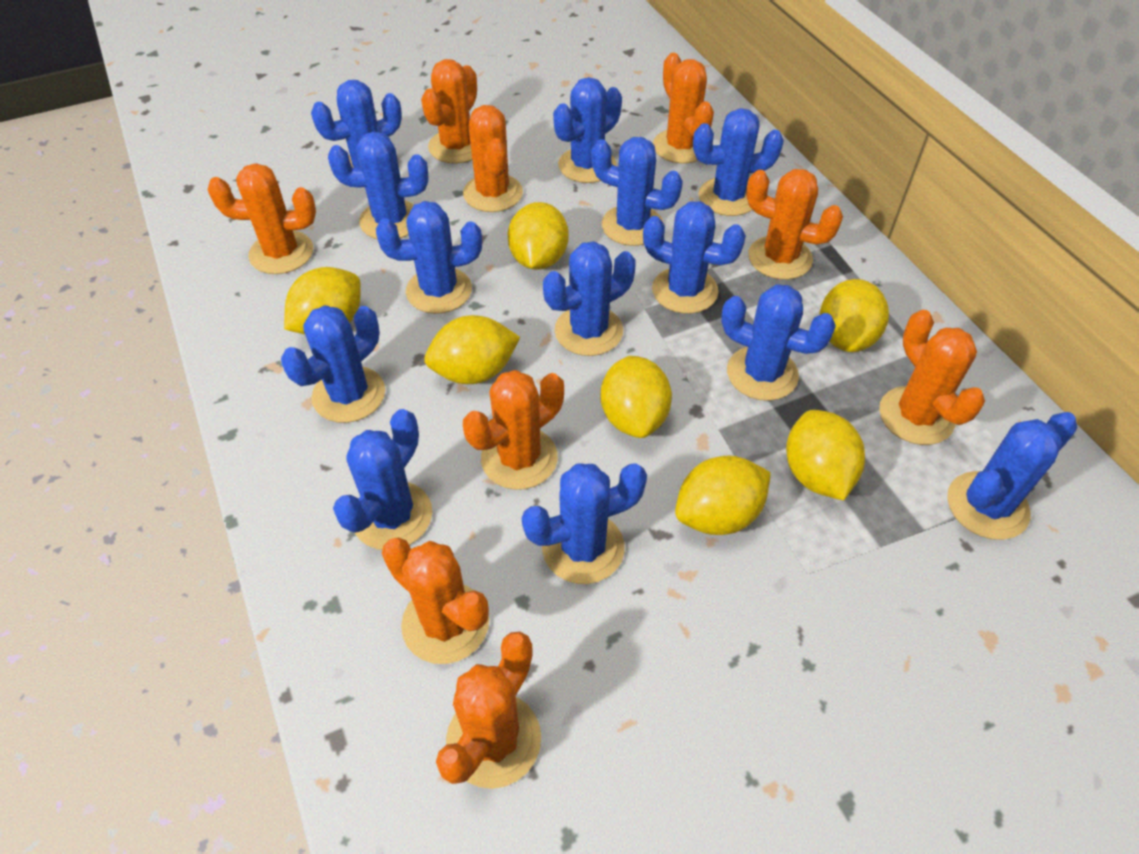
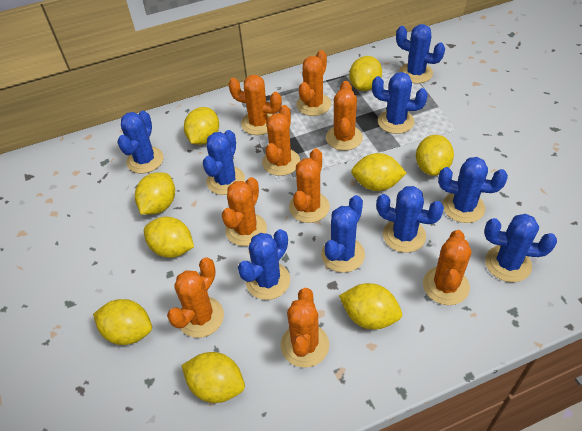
blue cactus: 13 -> 9
yellow lemon: 7 -> 9

